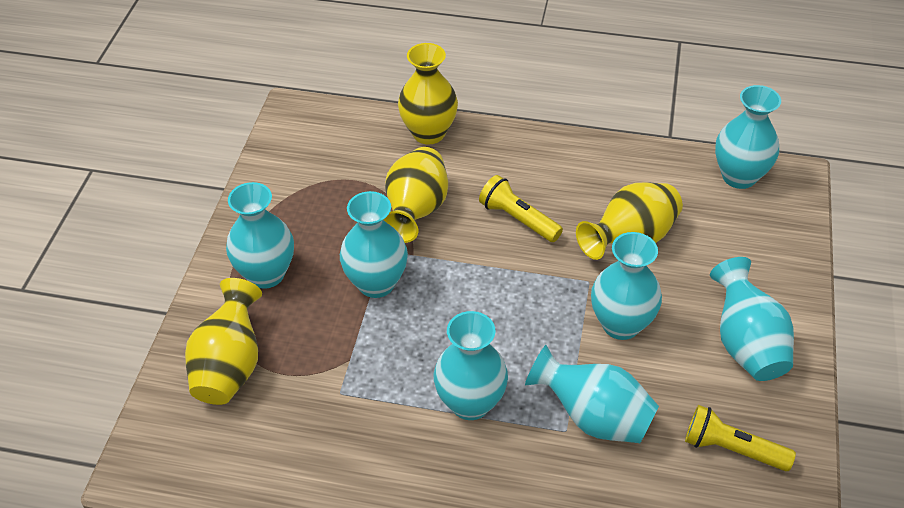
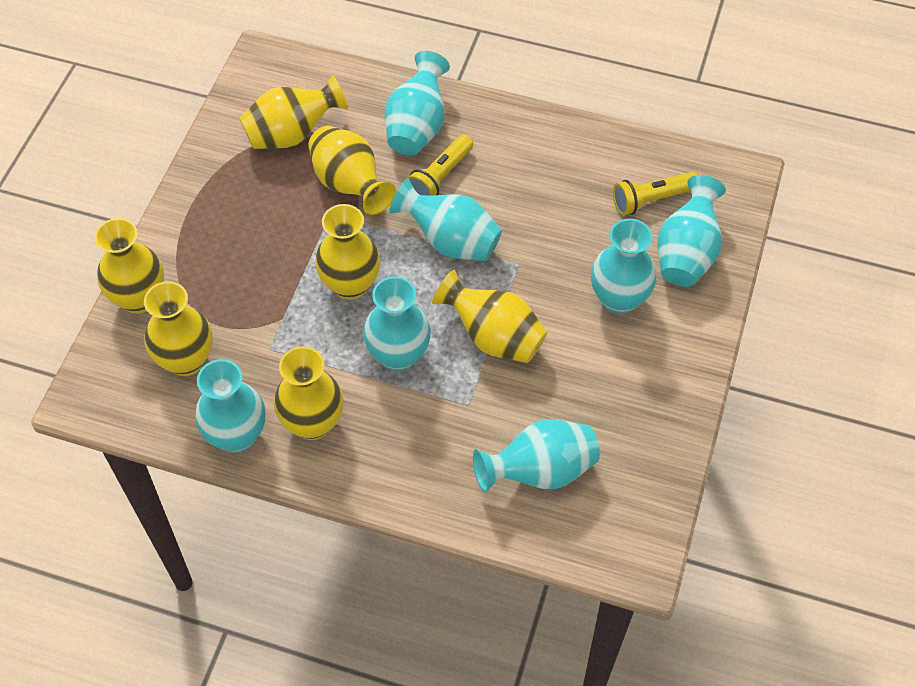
yellow vase: 4 -> 7

